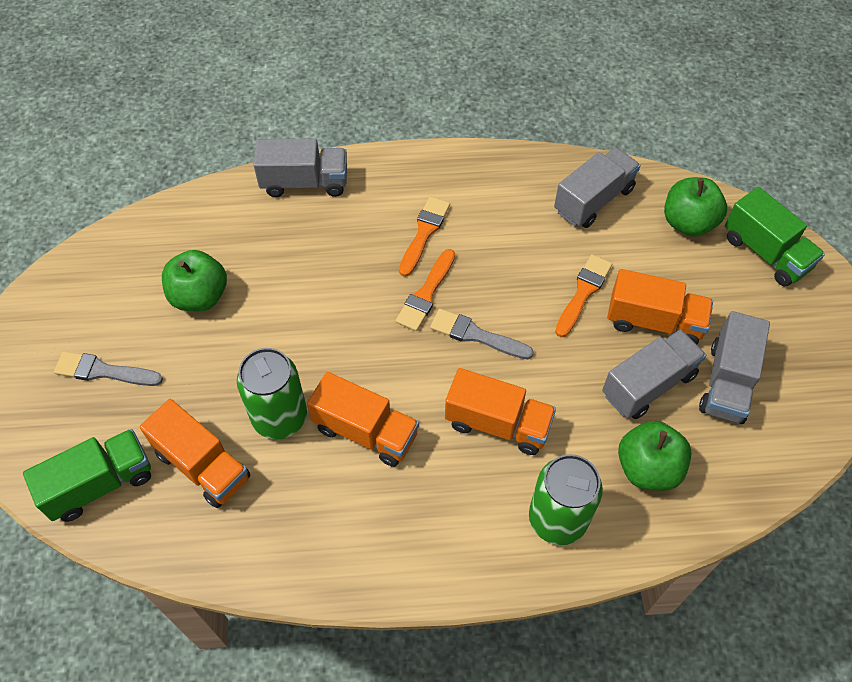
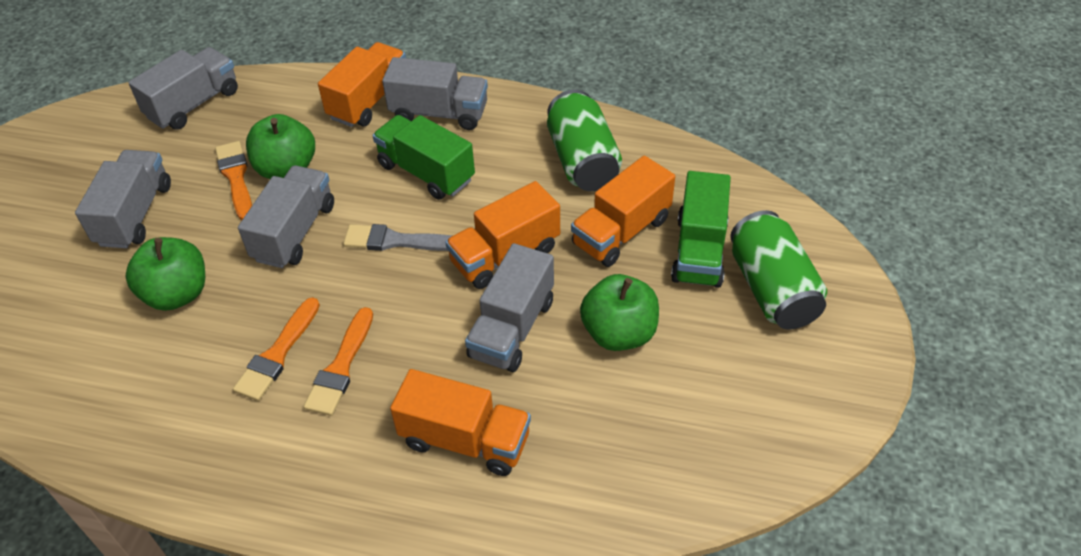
grey brush: 2 -> 1
grey truck: 4 -> 5

